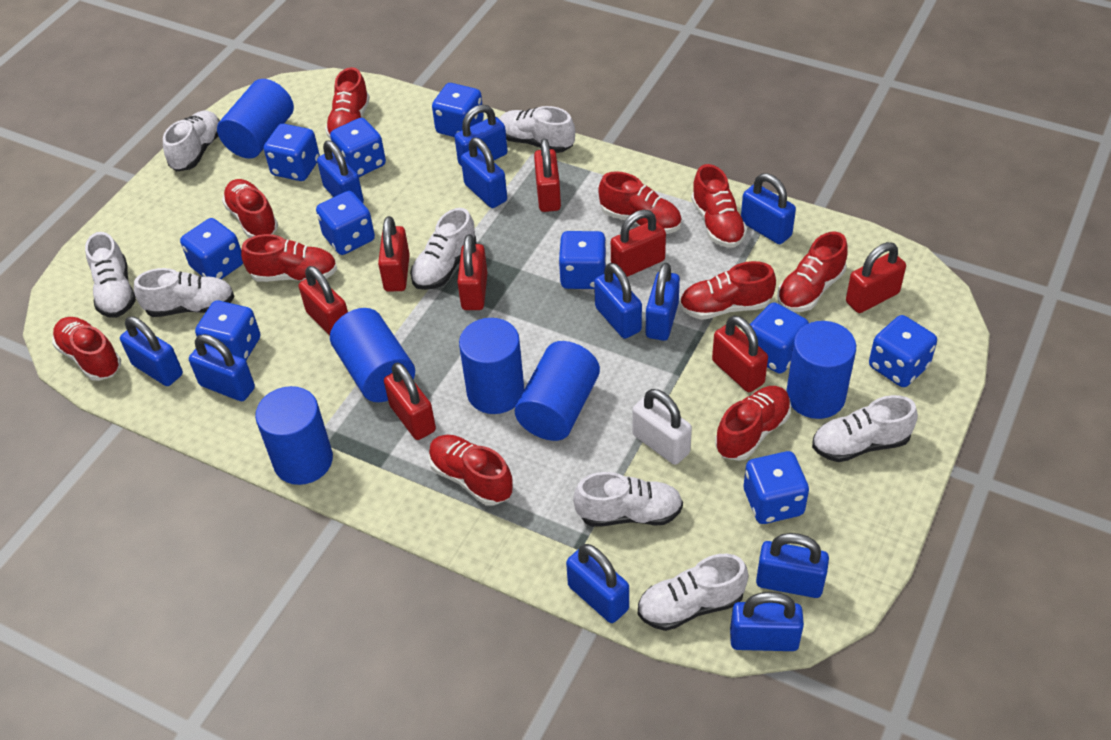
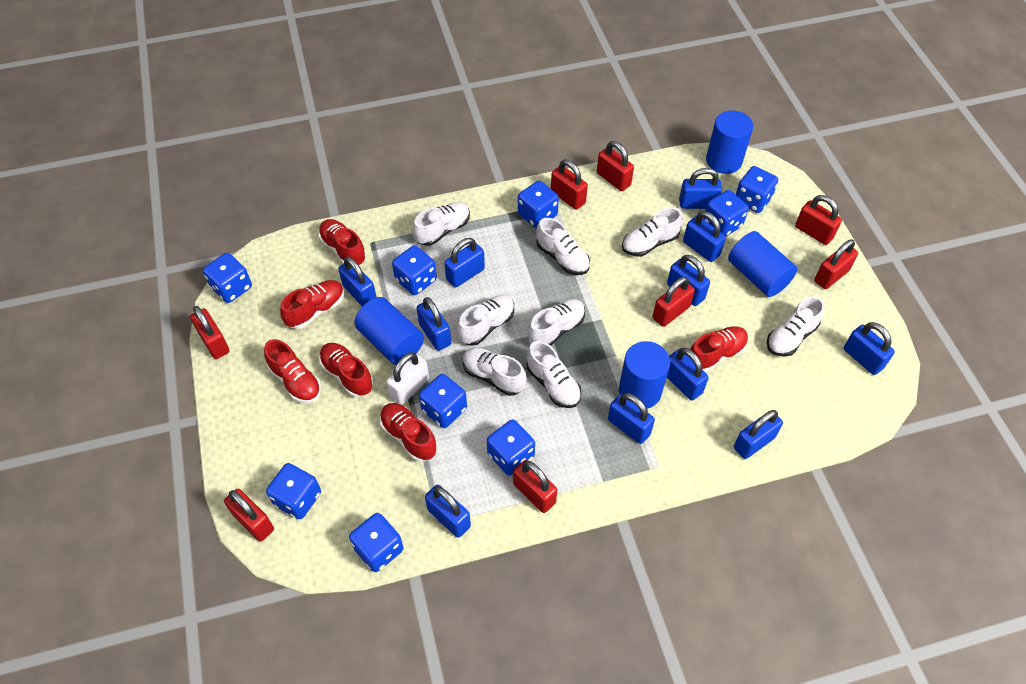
blue cylinder: 6 -> 4
blue dice: 10 -> 9
red shoe: 10 -> 6

